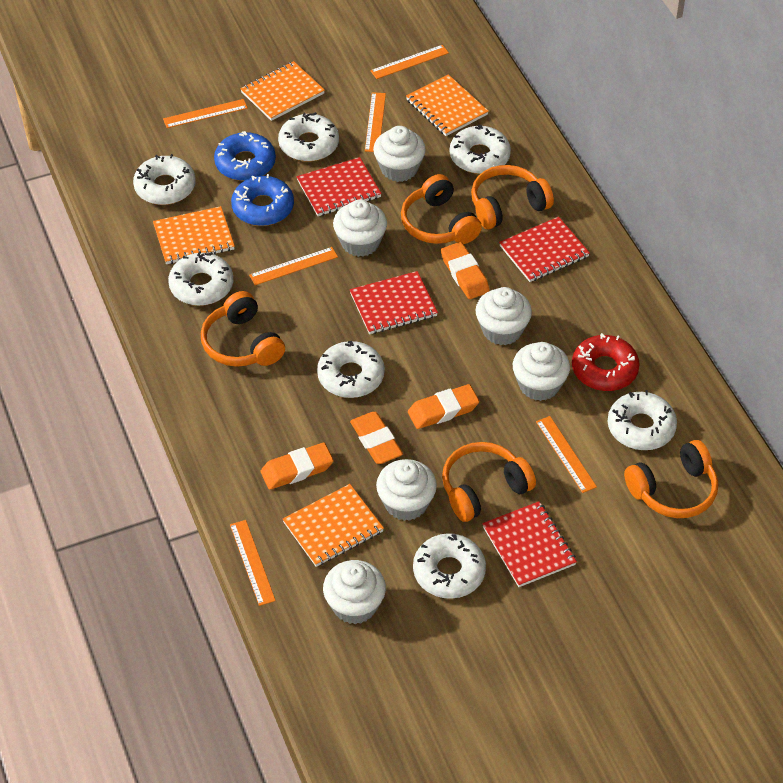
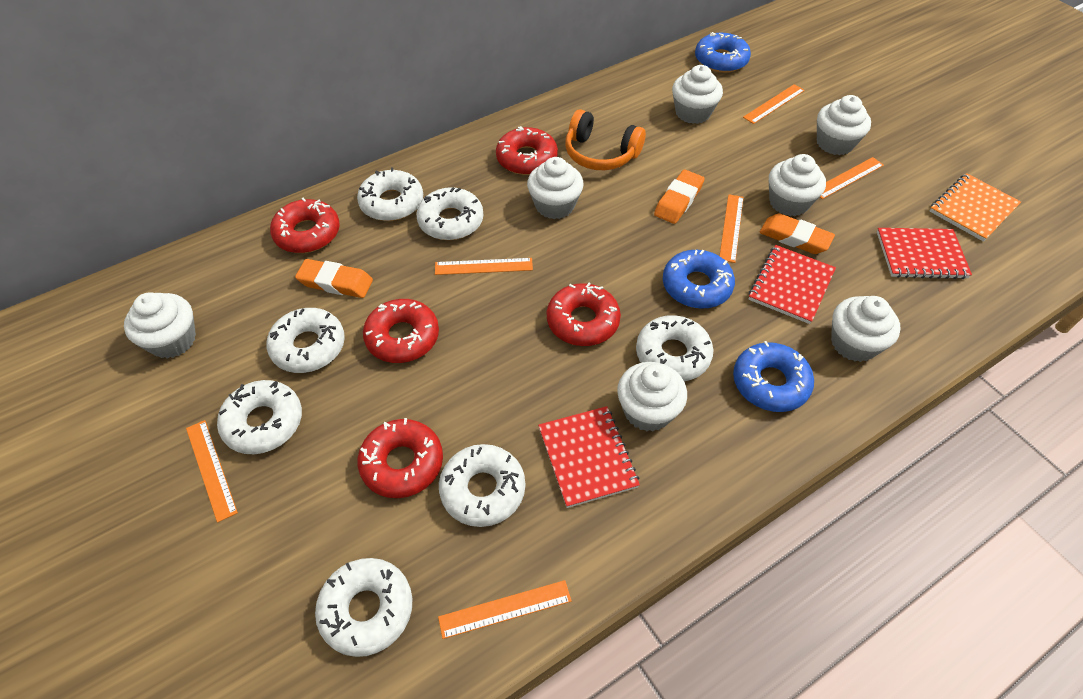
blue donut: 2 -> 3
orange eraser: 4 -> 3
orange headphones: 5 -> 1
orange notebook: 4 -> 1
red donut: 1 -> 5
red notebook: 4 -> 3
white cupcake: 6 -> 7

